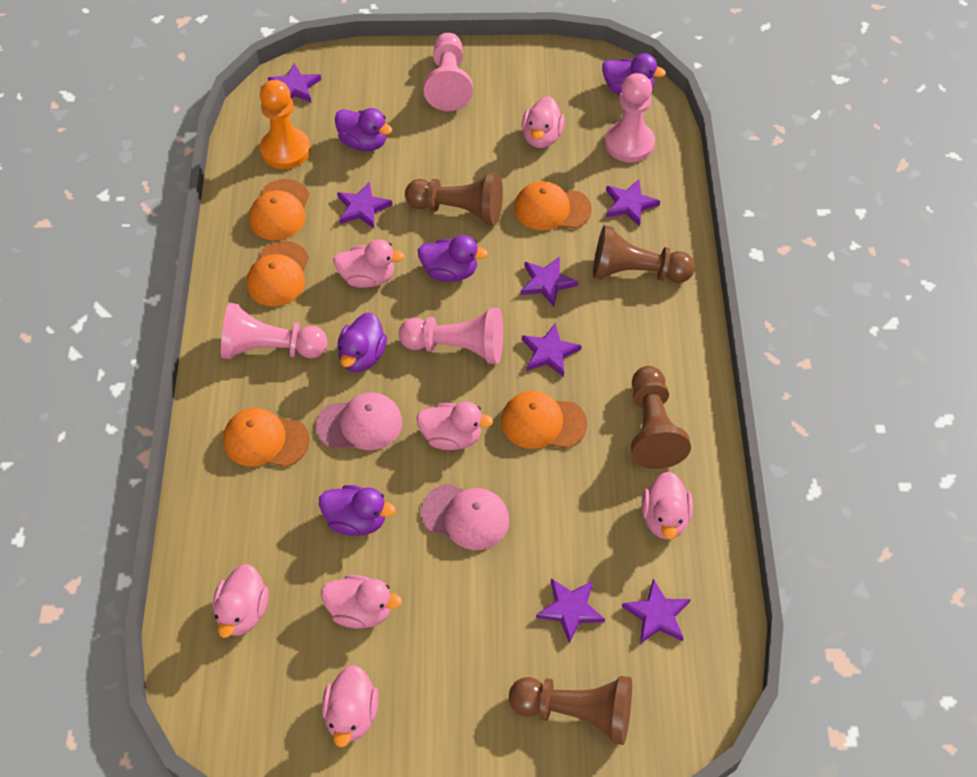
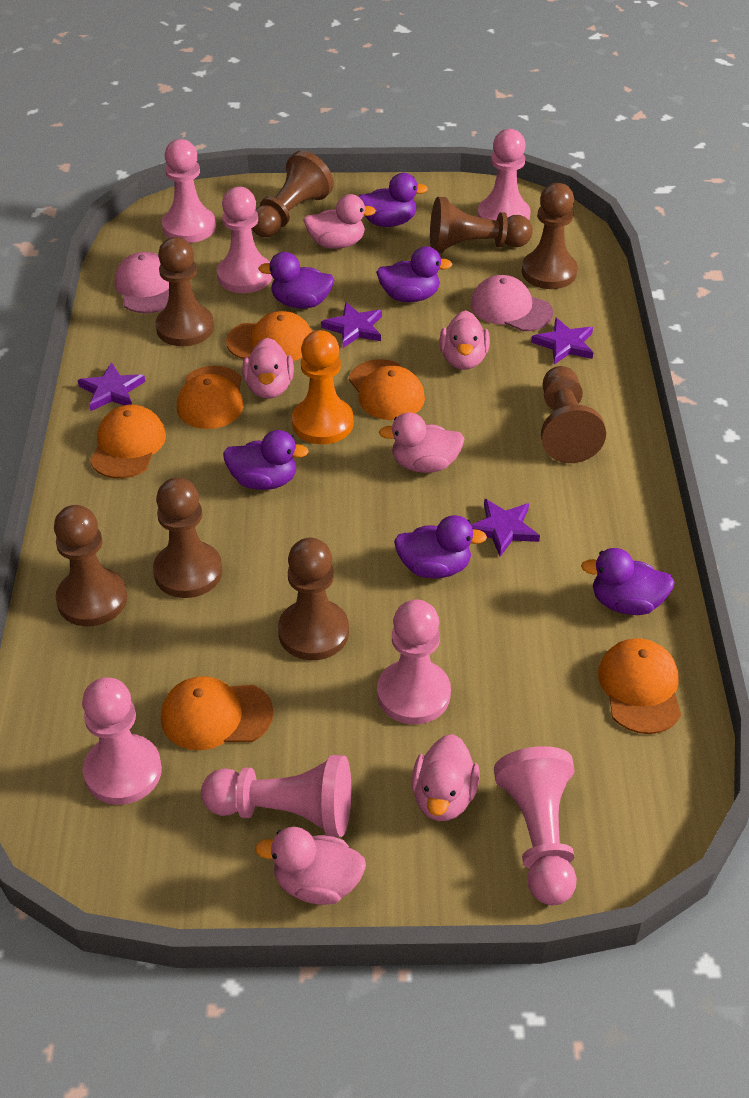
brown pawn: 4 -> 8
orange cap: 5 -> 6
pink duck: 7 -> 6
pink pawn: 4 -> 7
purple duck: 5 -> 6
purple star: 7 -> 4

